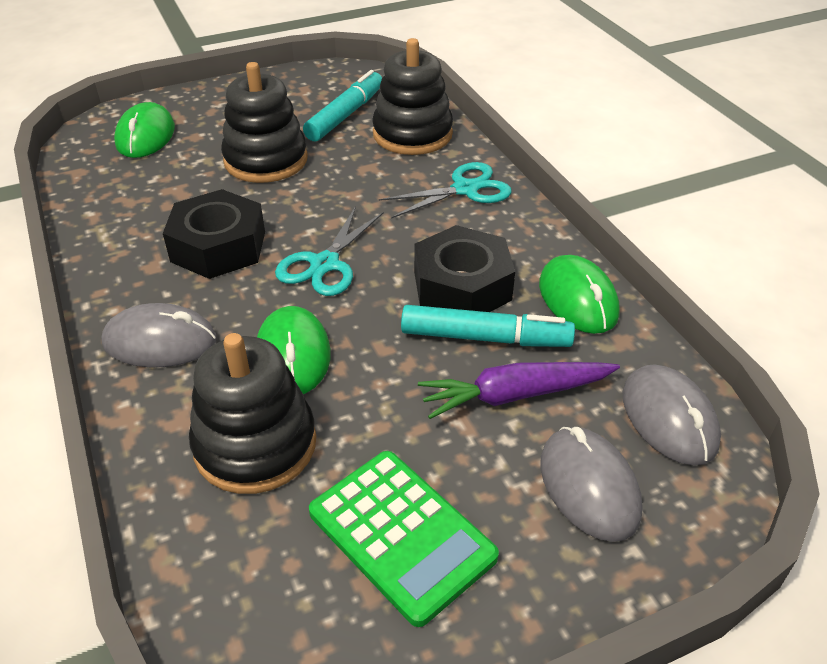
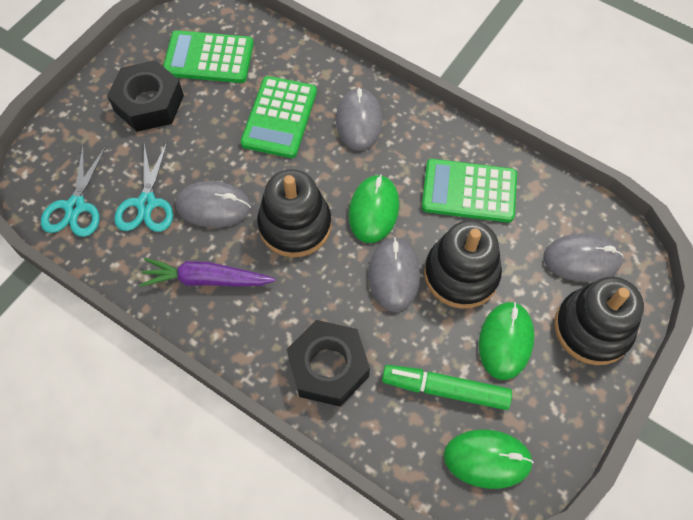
green calculator: 1 -> 3
green marker: 0 -> 1
grey mouse: 3 -> 4
turquoise marker: 2 -> 0

